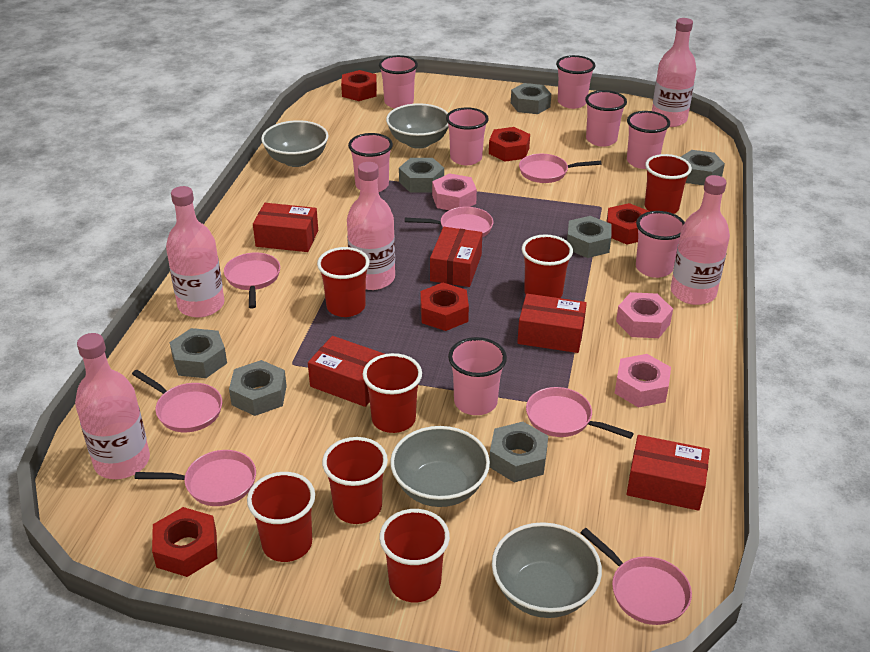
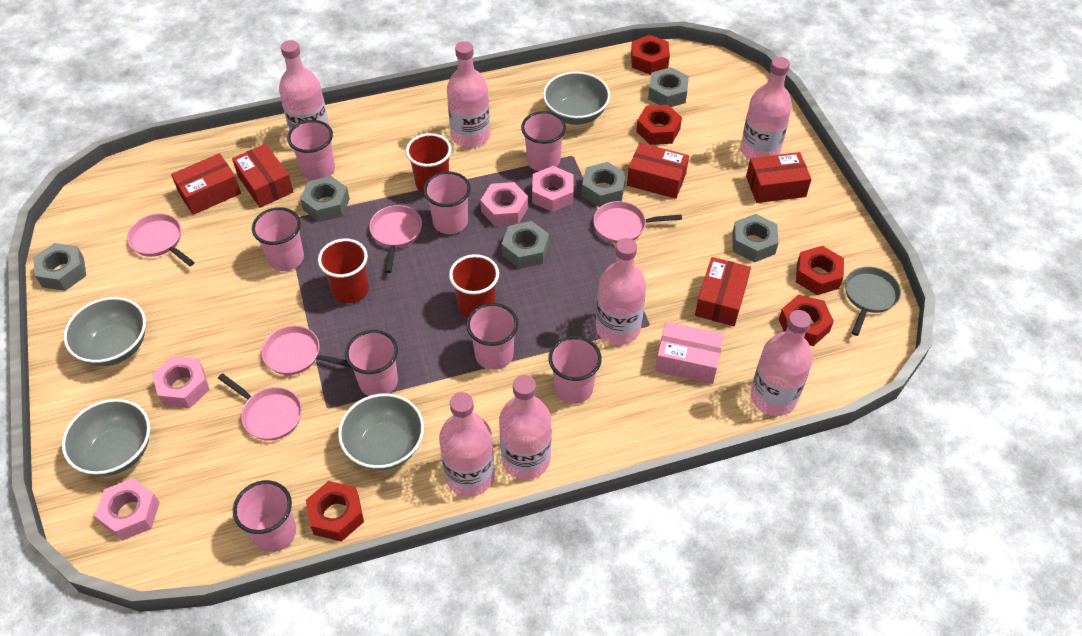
grey nut: 7 -> 6
grey pan: 0 -> 1
pink bottle: 5 -> 7
pink box: 0 -> 1
pink nut: 3 -> 4
pink pan: 7 -> 5
red cup: 7 -> 3

